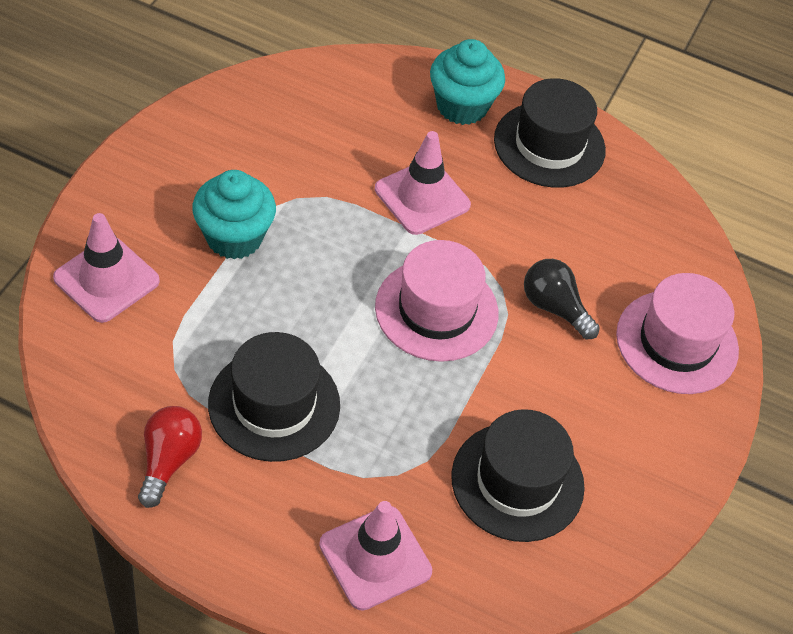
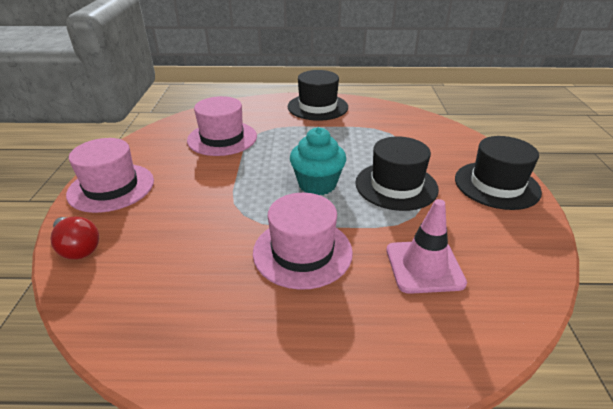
black light bulb: 1 -> 0
pink hat: 2 -> 3
pink traffic cone: 3 -> 1
turquoise cupcake: 2 -> 1

